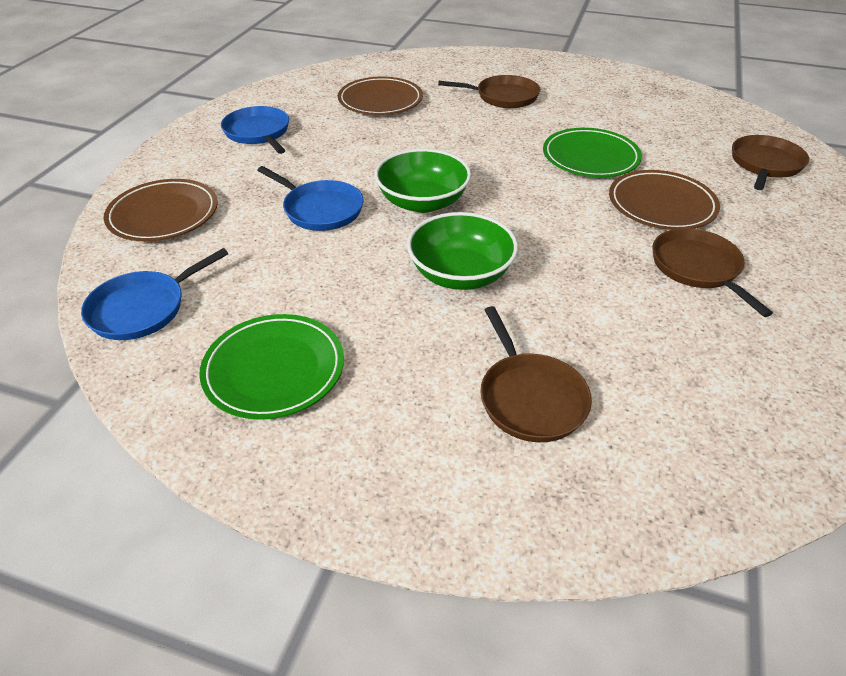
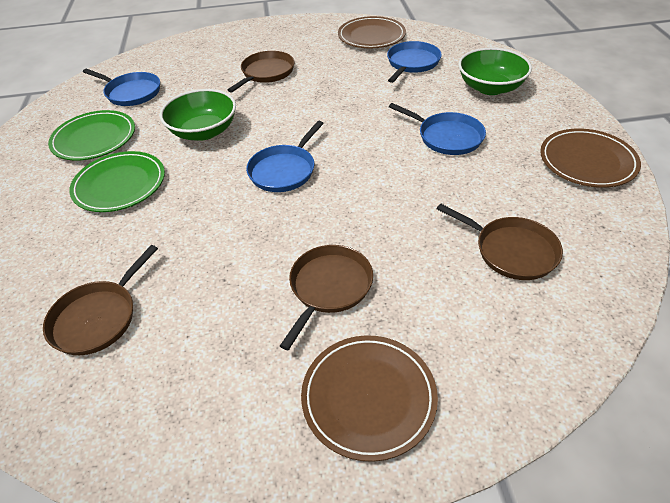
blue pan: 3 -> 4

